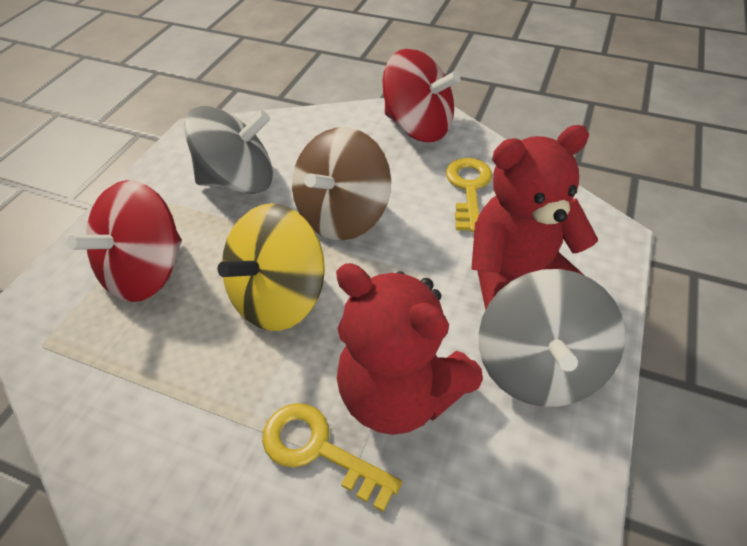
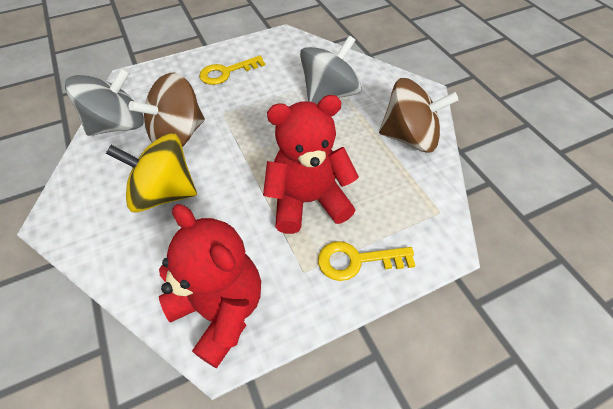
brown spinning top: 1 -> 2
red spinning top: 2 -> 0

